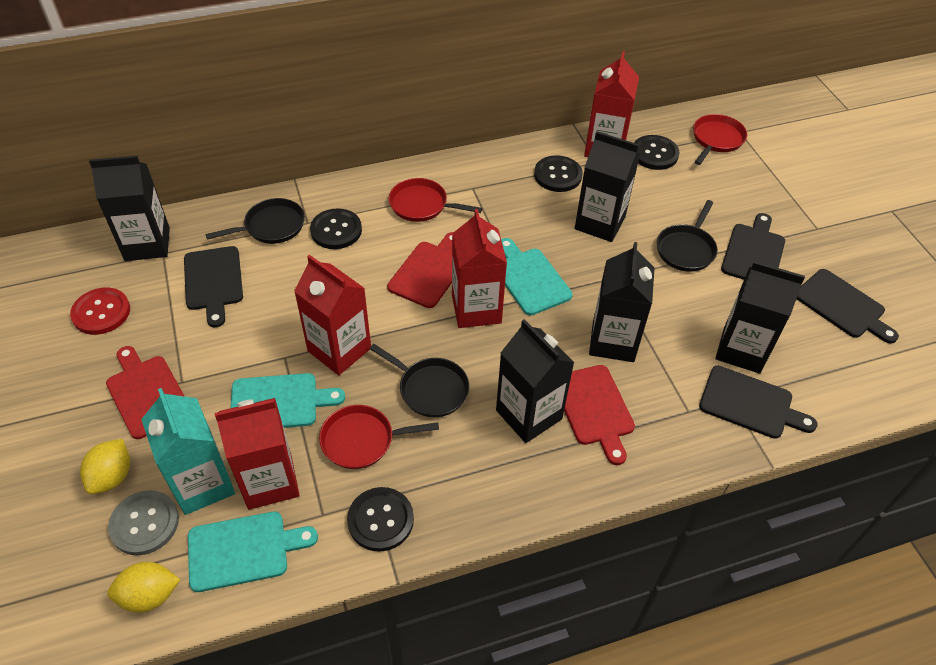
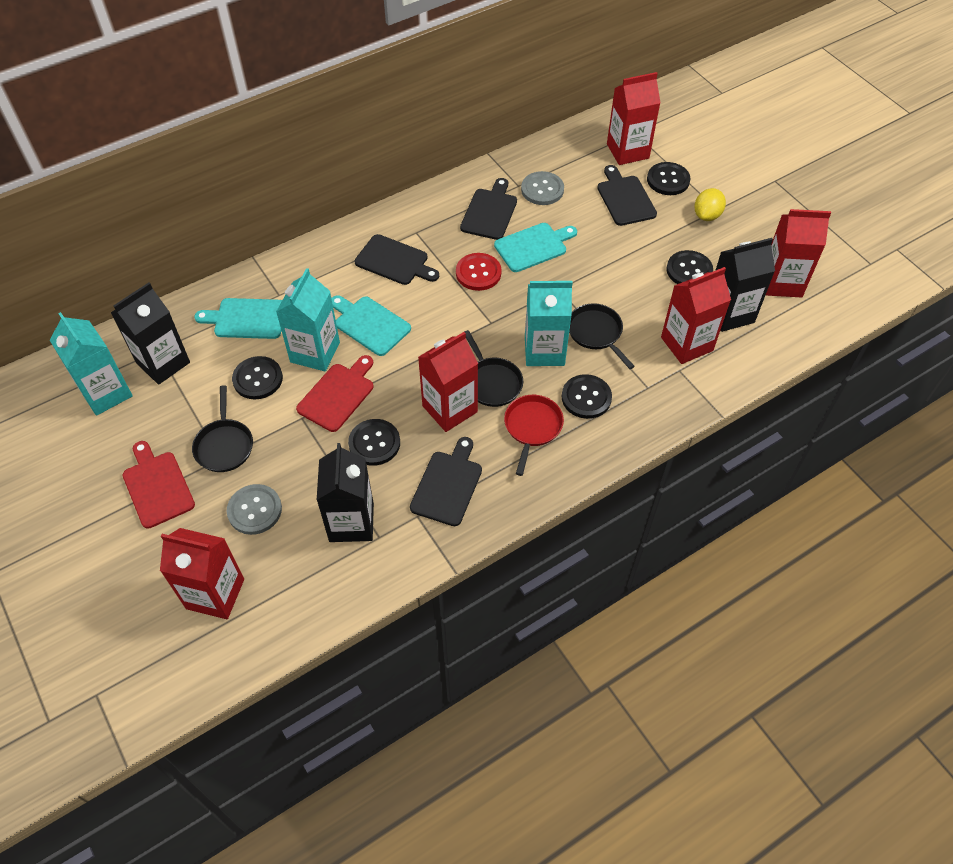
black button: 4 -> 5
black carton: 5 -> 3
grey button: 1 -> 2
red carton: 4 -> 5
red cutting board: 3 -> 2
red pan: 3 -> 1
turquoise carton: 1 -> 3
yellow lemon: 2 -> 1

